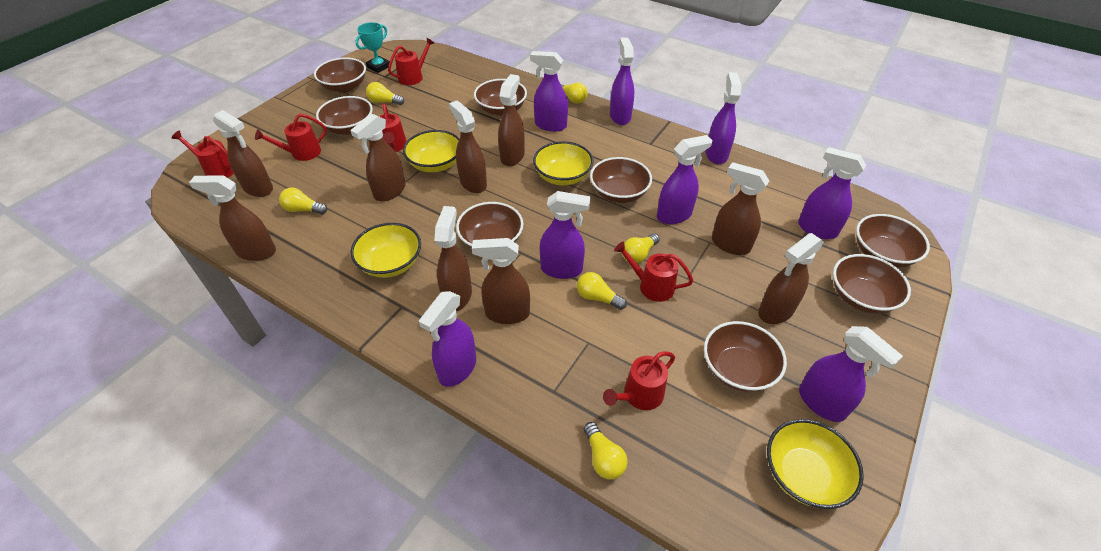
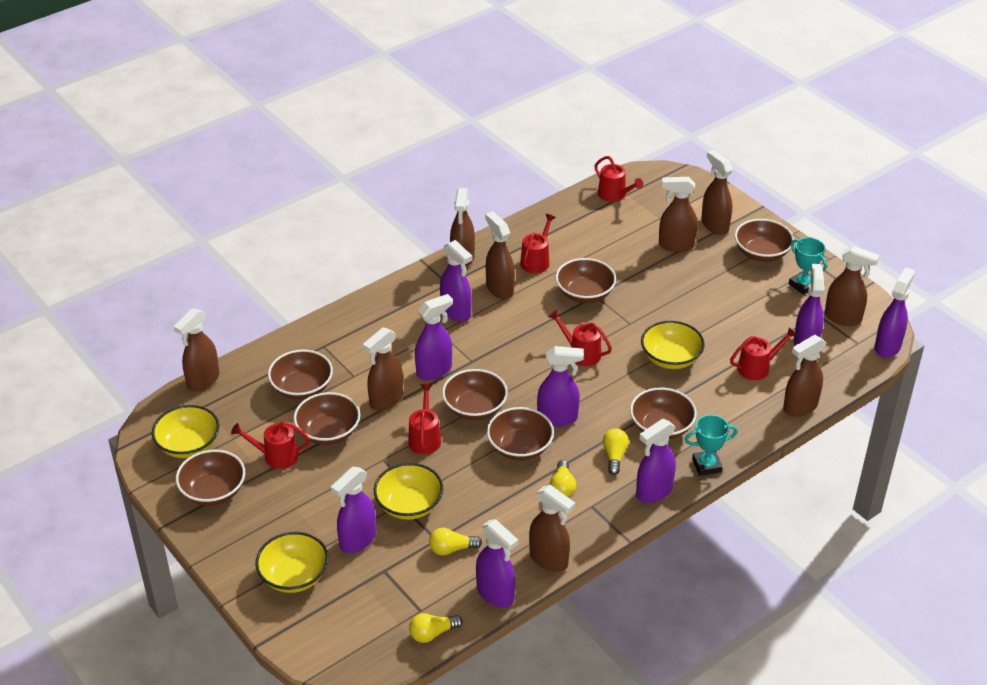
turquoise trophy: 1 -> 2
yellow light bulb: 6 -> 4

